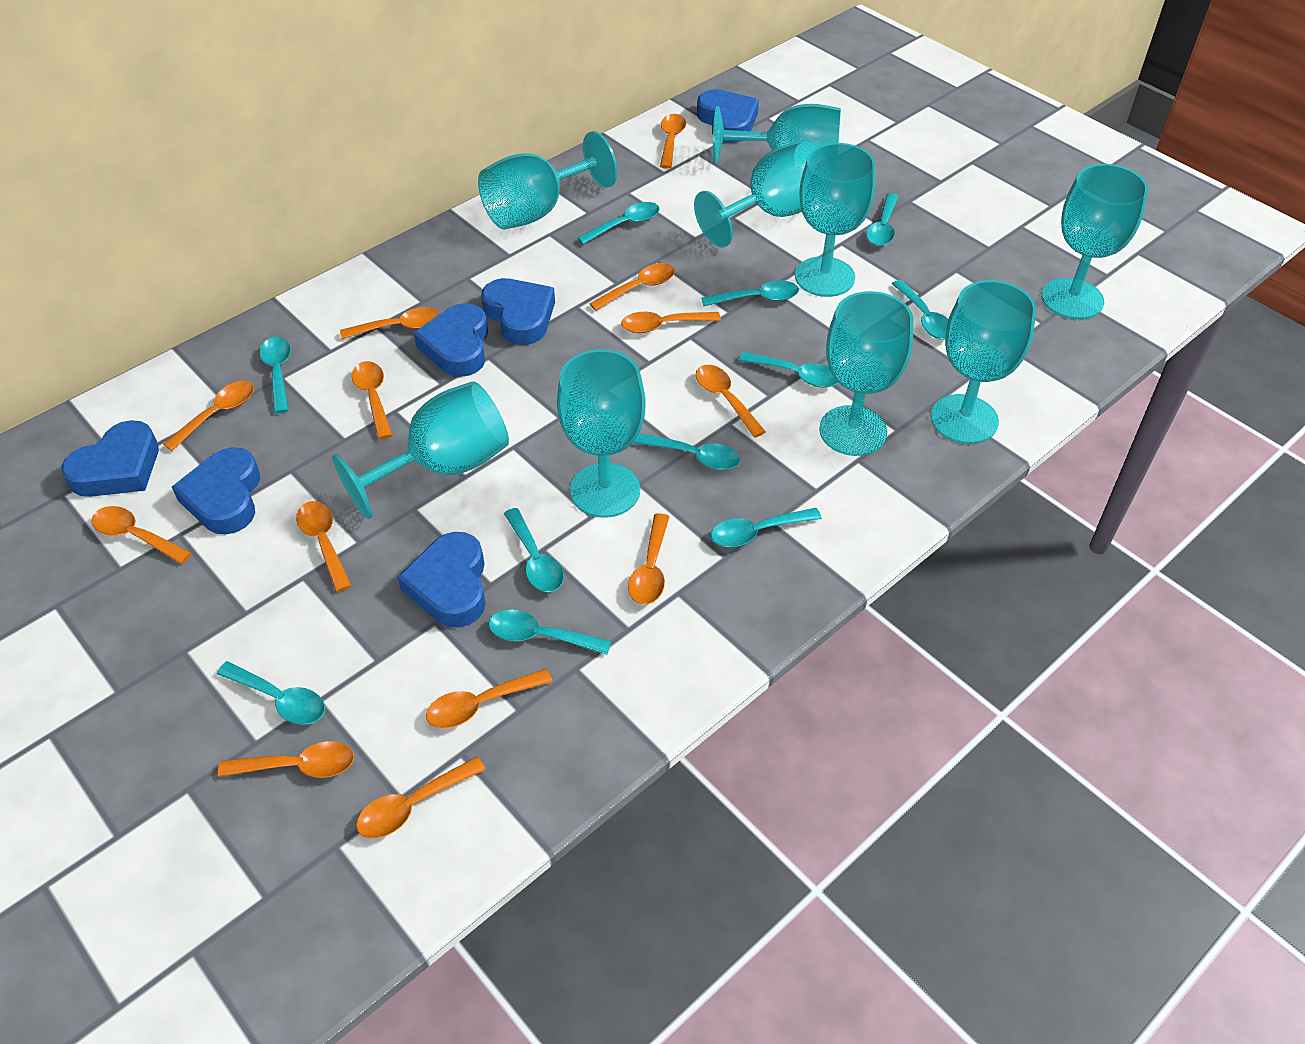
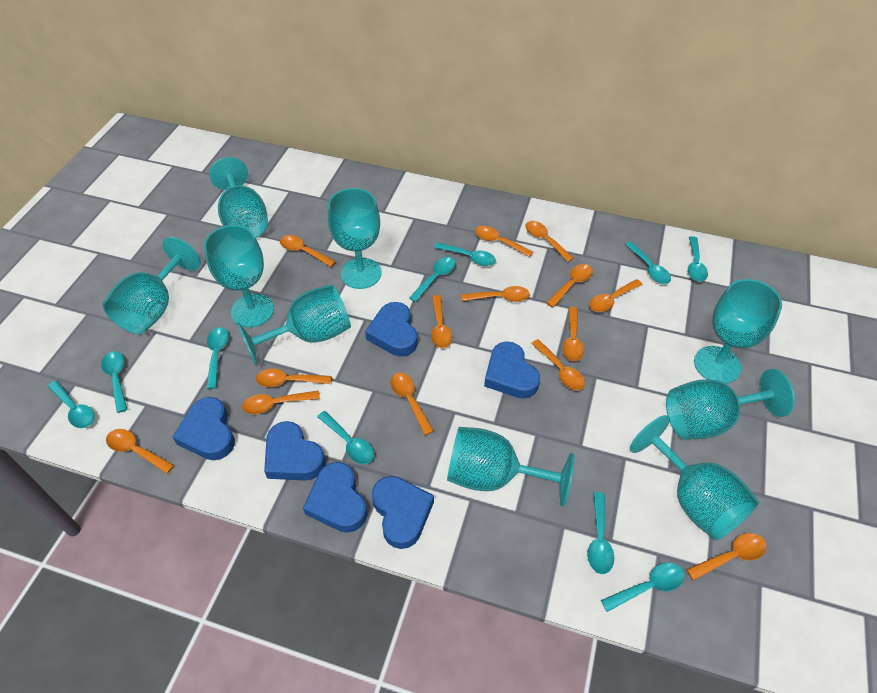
orange spoon: 13 -> 14
turquoise spoon: 11 -> 10

